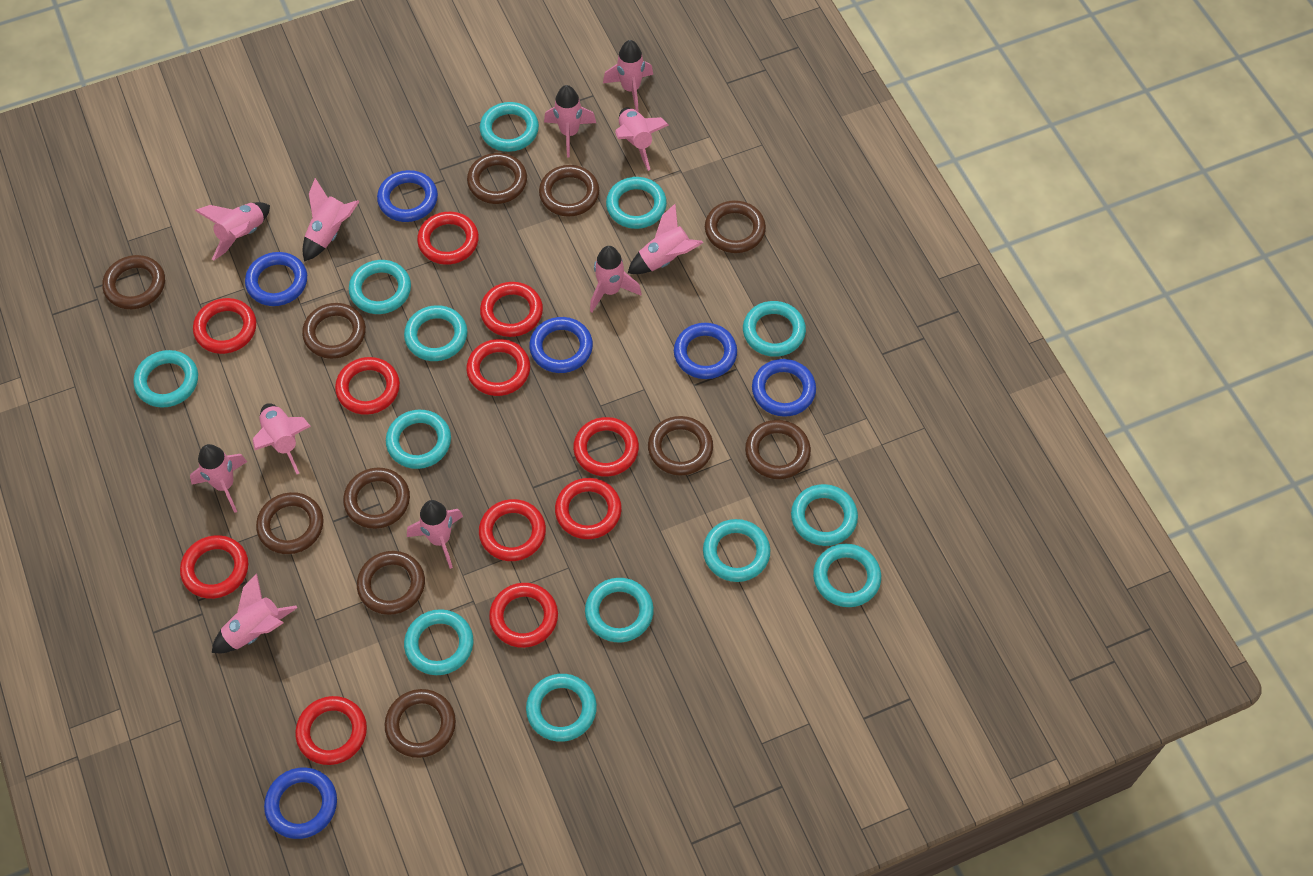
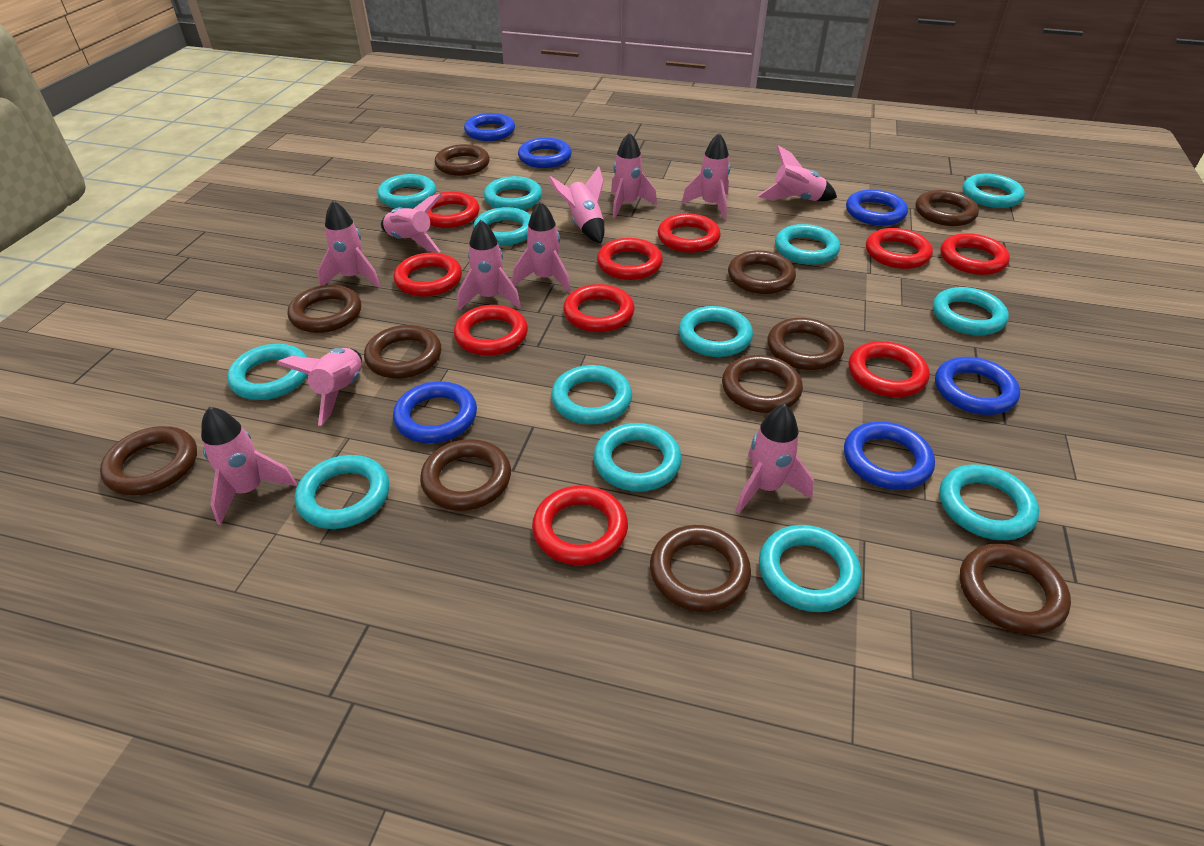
red ring: 11 -> 10

